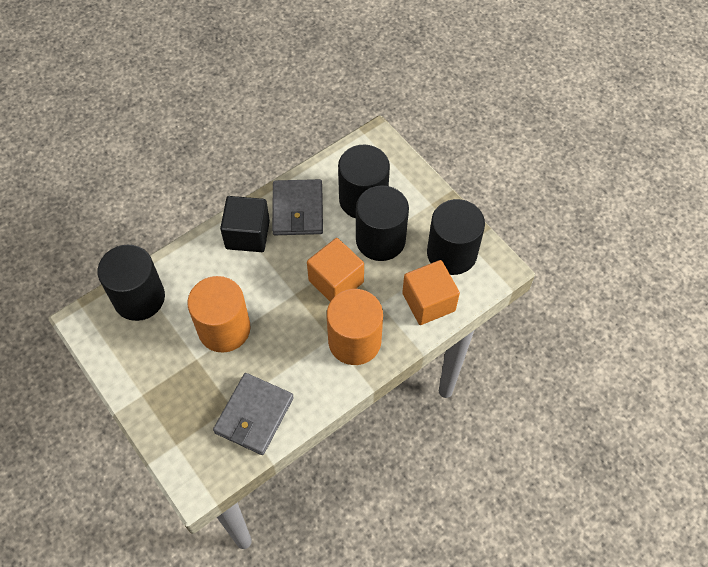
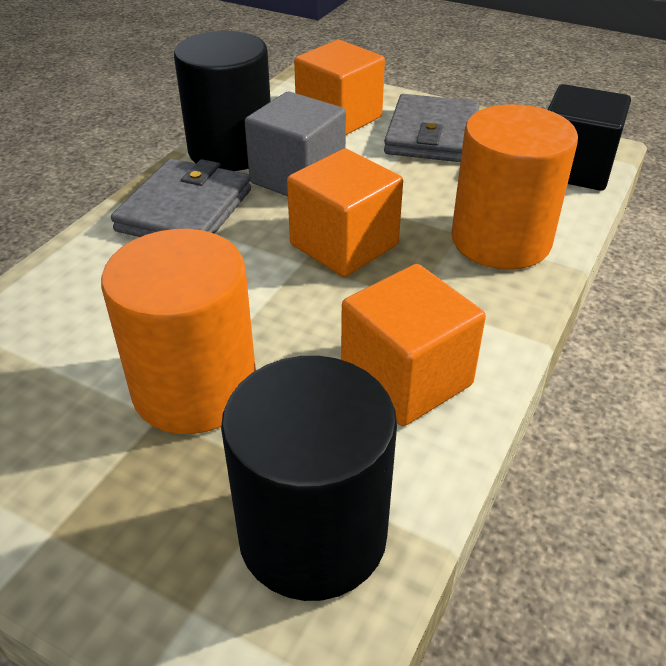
black cylinder: 4 -> 2
grey cube: 0 -> 1
orange cube: 2 -> 3

